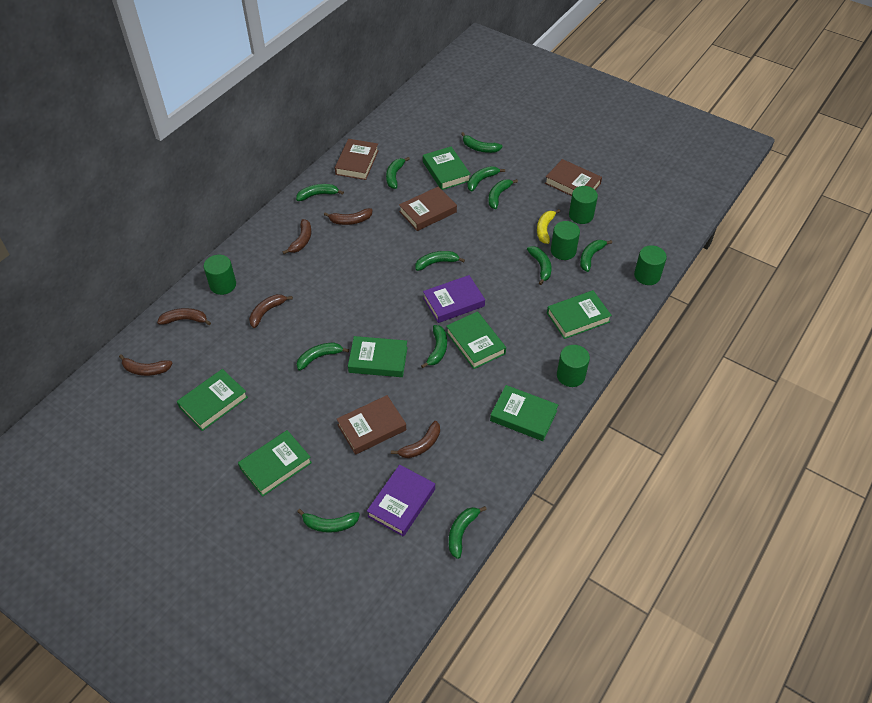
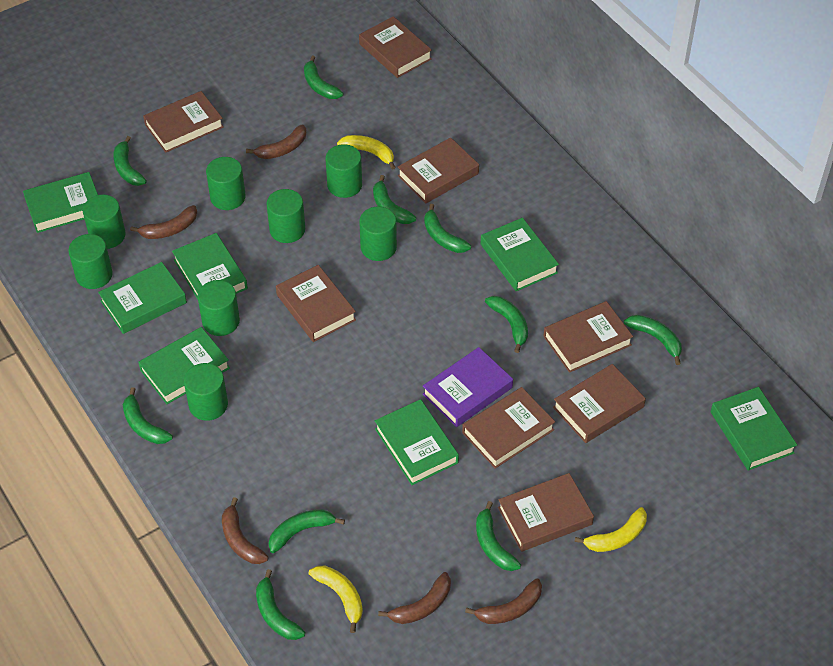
brown banana: 6 -> 5
brown book: 4 -> 8
green banana: 12 -> 10
green cylinder: 5 -> 8
purple book: 2 -> 1
yellow banana: 1 -> 3

